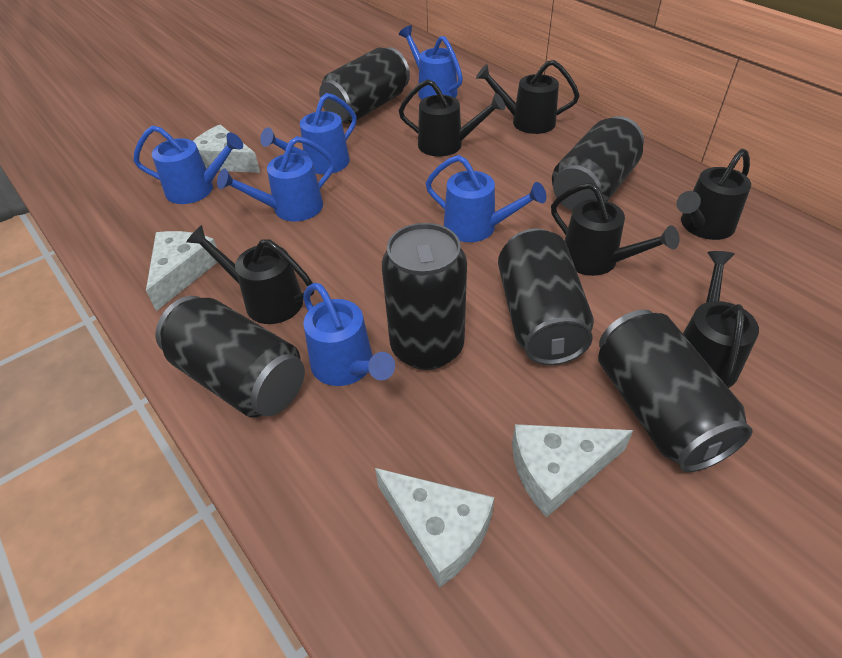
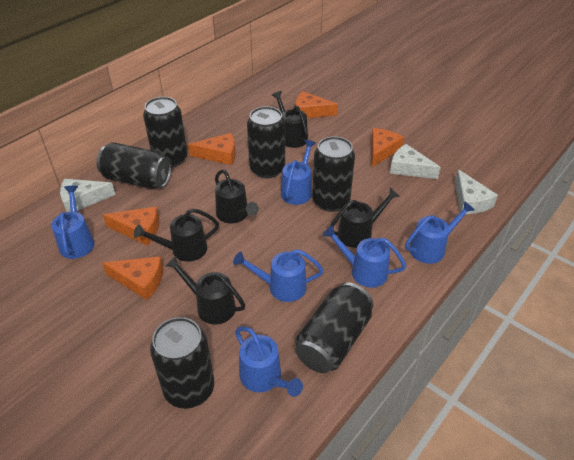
black watering can: 6 -> 5
orange cheese: 0 -> 5
white cheese: 4 -> 3

